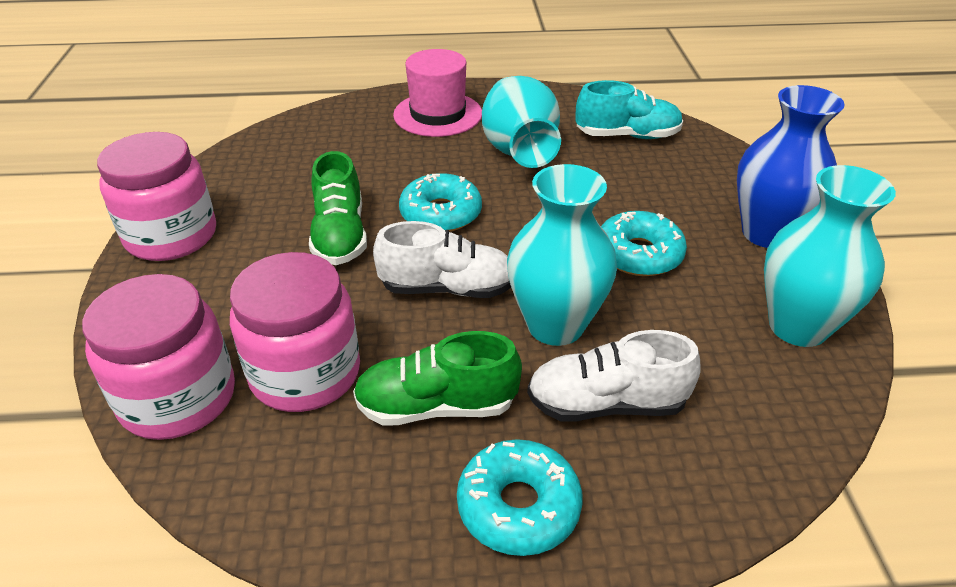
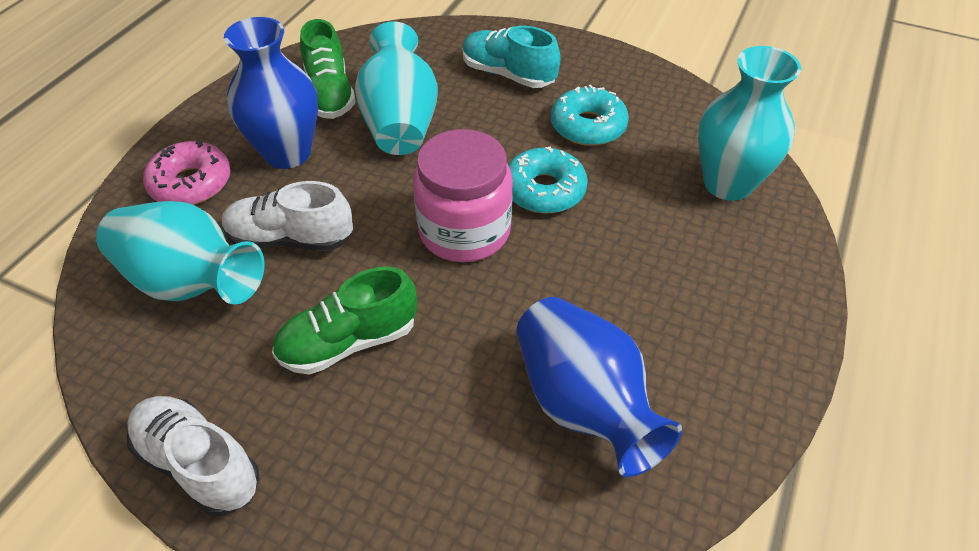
blue vase: 1 -> 2
pink donut: 0 -> 1
pink hat: 1 -> 0
pink jar: 3 -> 1
turquoise donut: 3 -> 2

